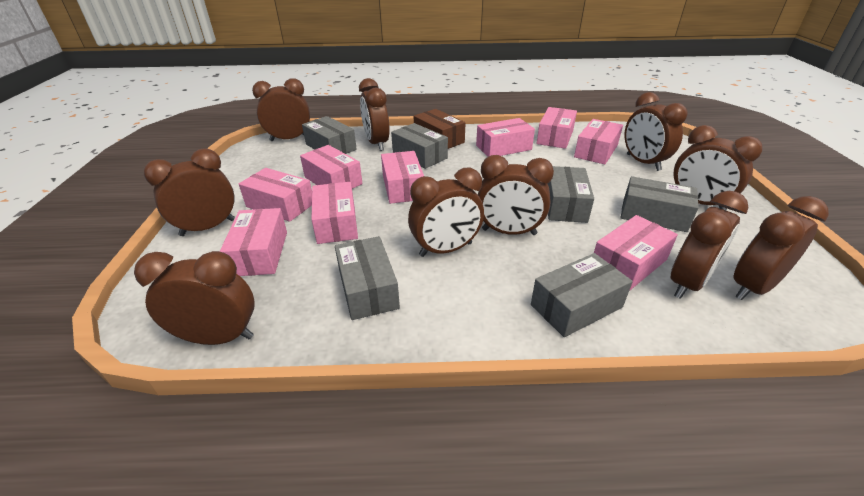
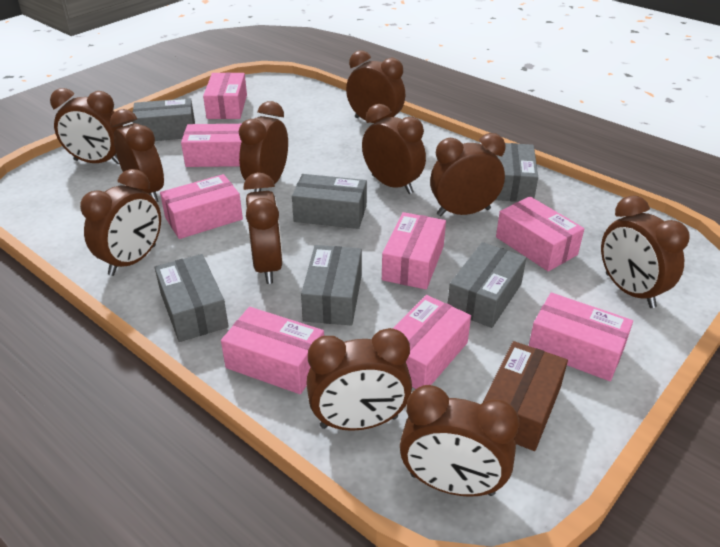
brown clock: 10 -> 11
pink box: 9 -> 8

